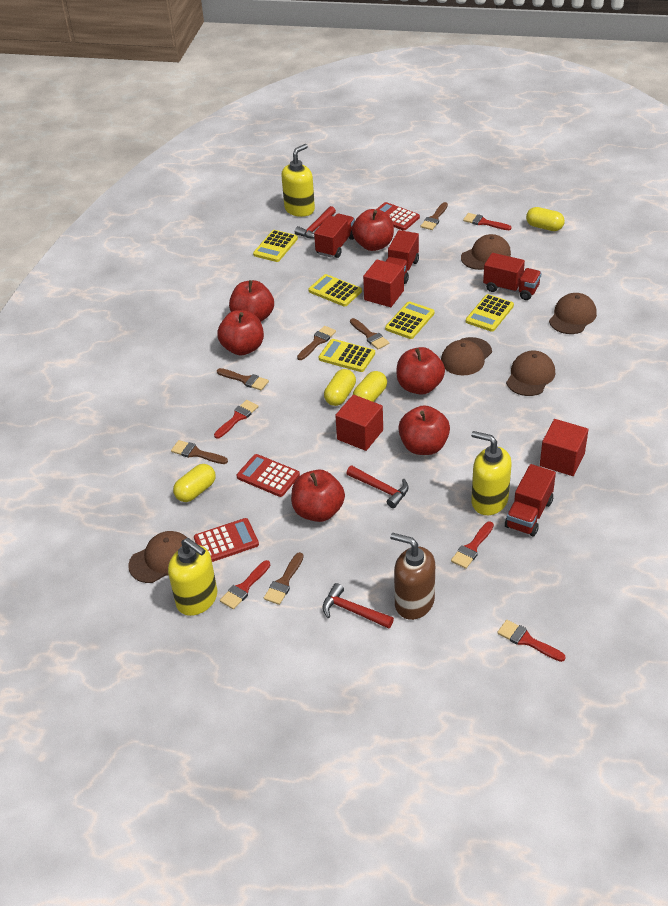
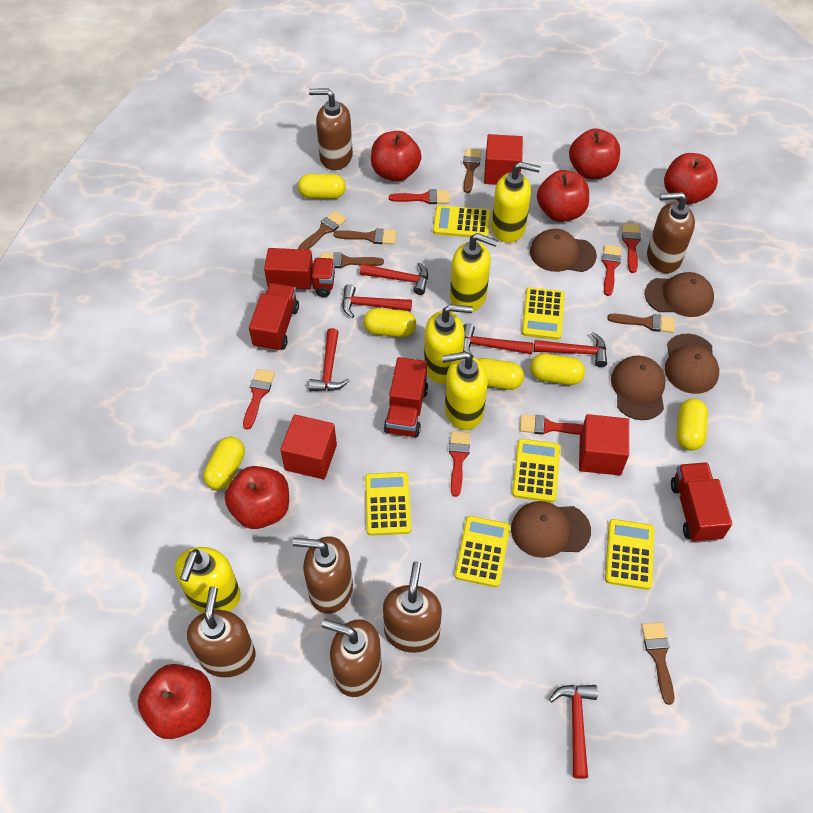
brown soap dispenser: 1 -> 6
red brush: 5 -> 6
red calculator: 3 -> 0
red hammer: 3 -> 6
yellow calculator: 5 -> 6
yellow capsule: 4 -> 6
yellow soap dispenser: 3 -> 5

